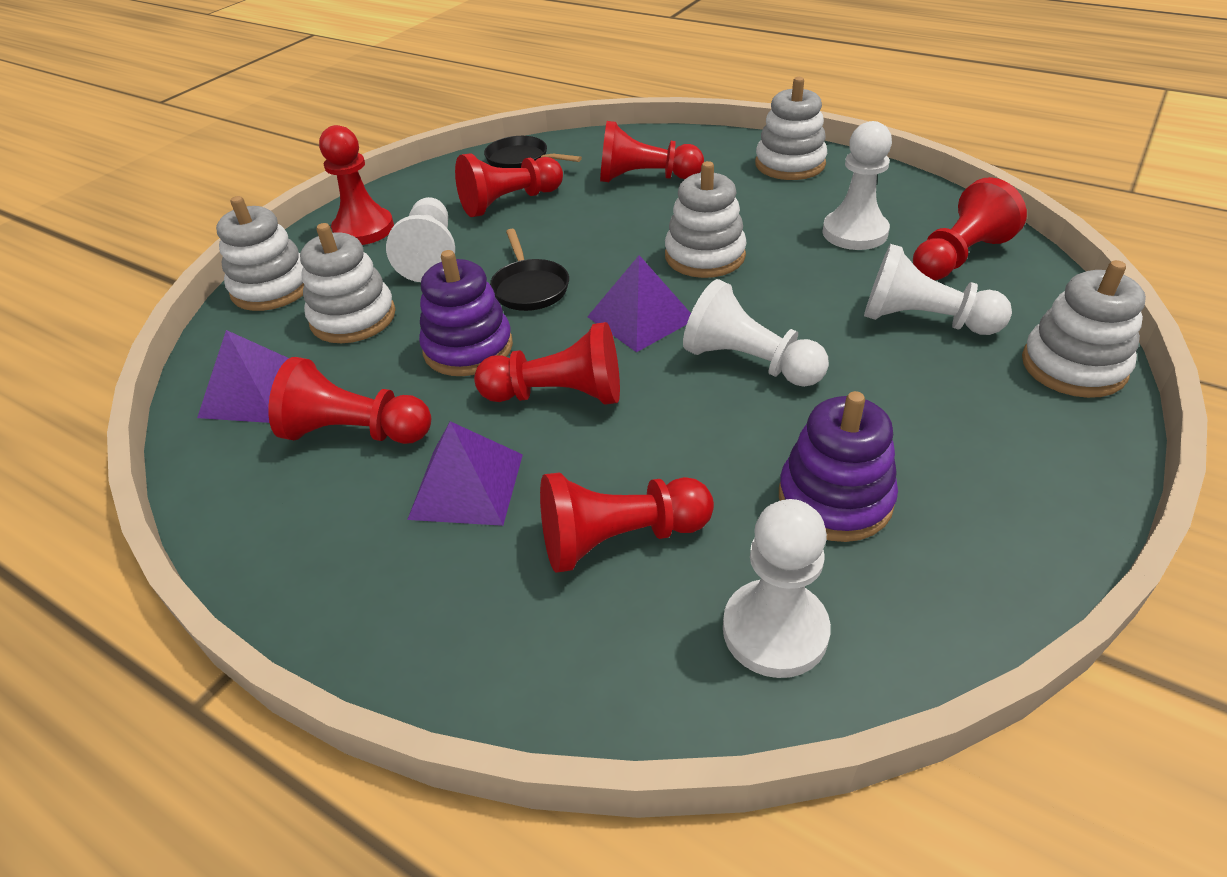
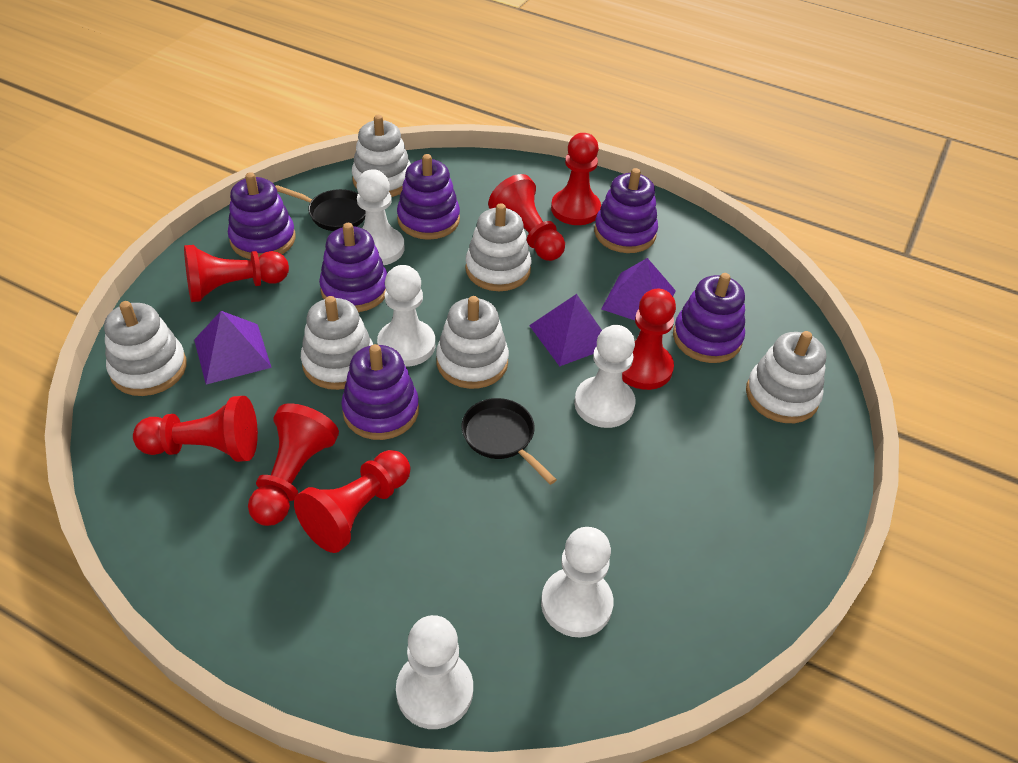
purple stacking toy: 2 -> 6
white stacking toy: 5 -> 6

